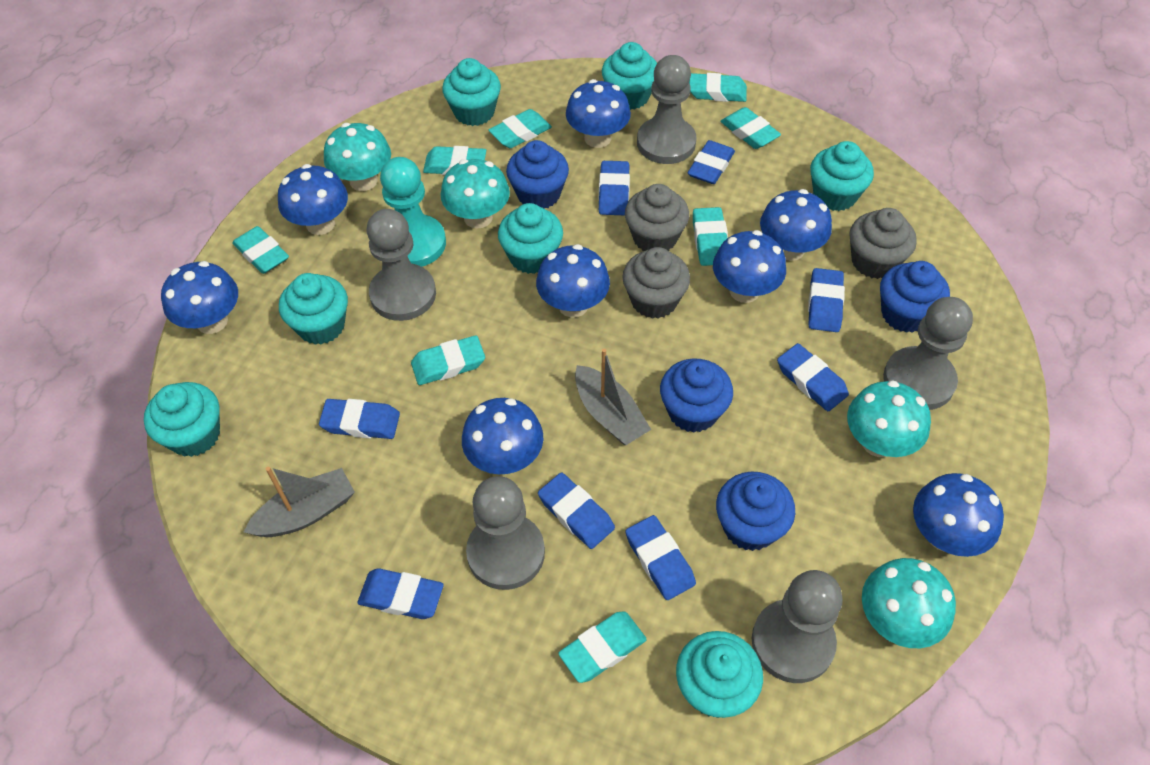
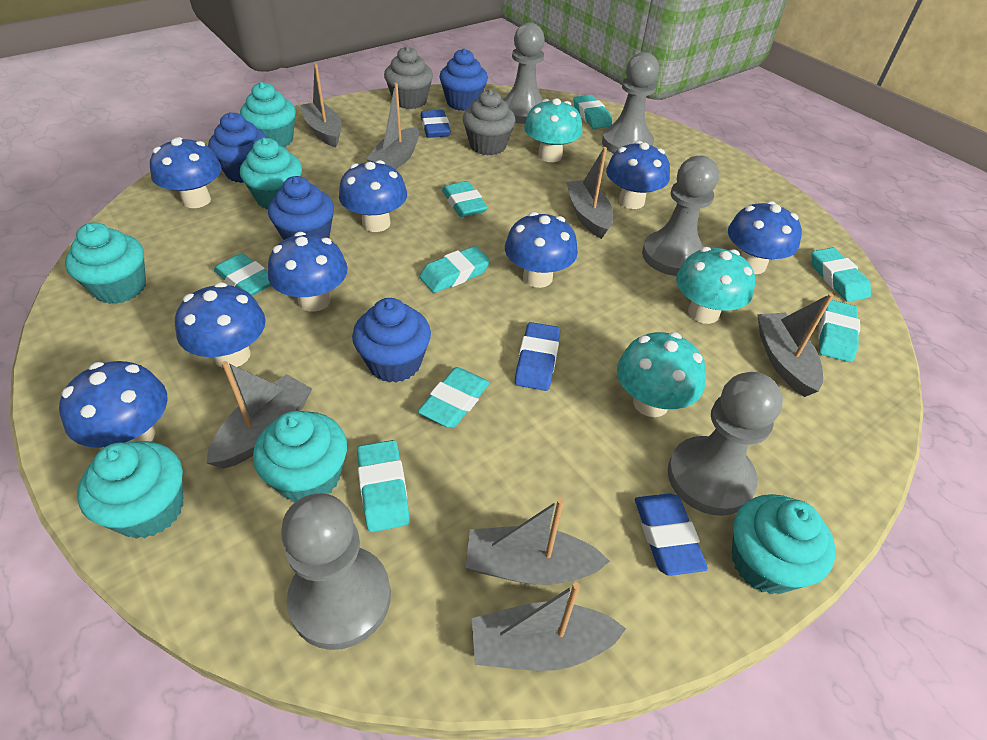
blue eraser: 8 -> 3
grey boat: 2 -> 7
grey cupcake: 3 -> 2
turquoise cupcake: 7 -> 6
turquoise mushroom: 4 -> 3
turquoise pawn: 1 -> 0

